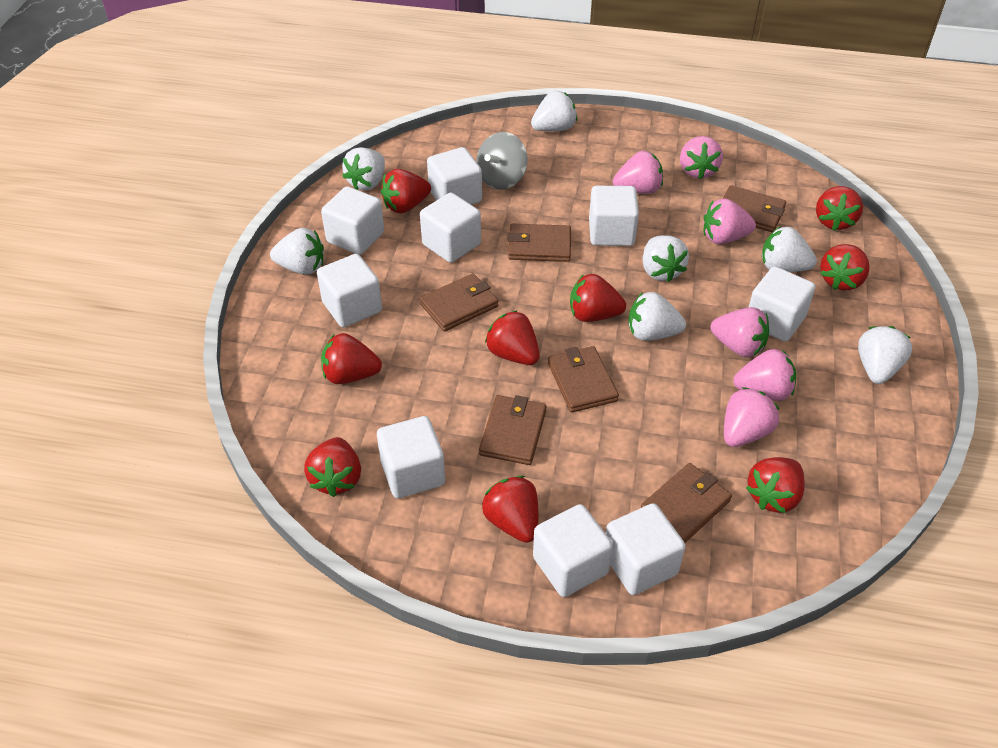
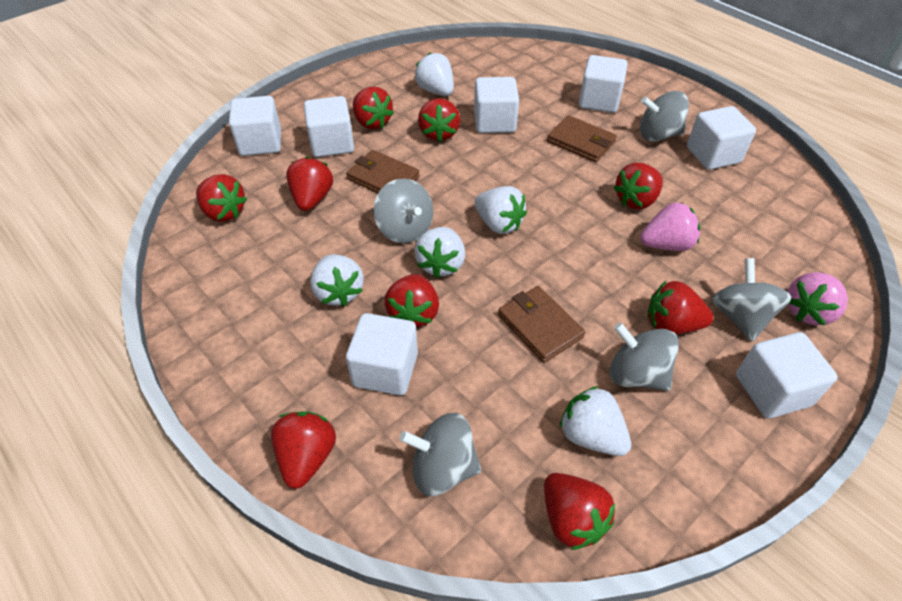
brown wallet: 6 -> 3
grey spinning top: 1 -> 5
pink strawberry: 6 -> 2
white cube: 9 -> 7
white strawberry: 7 -> 5

